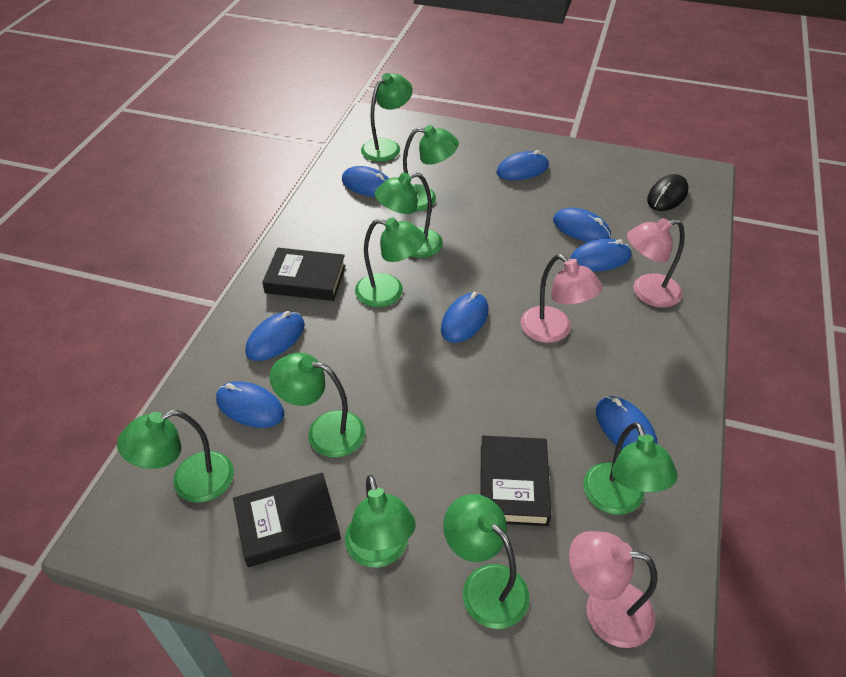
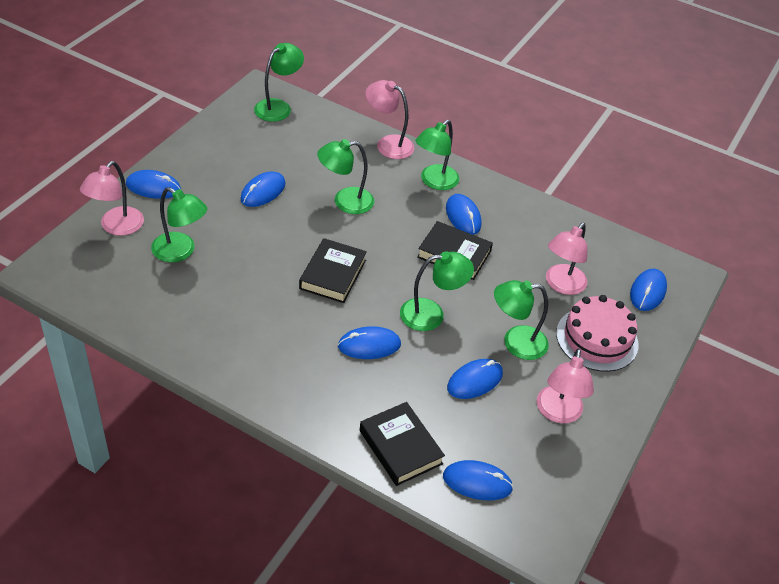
black mouse: 1 -> 0
blue mouse: 8 -> 7
green lamp: 9 -> 6
pink cake: 0 -> 1
pink lamp: 3 -> 4

